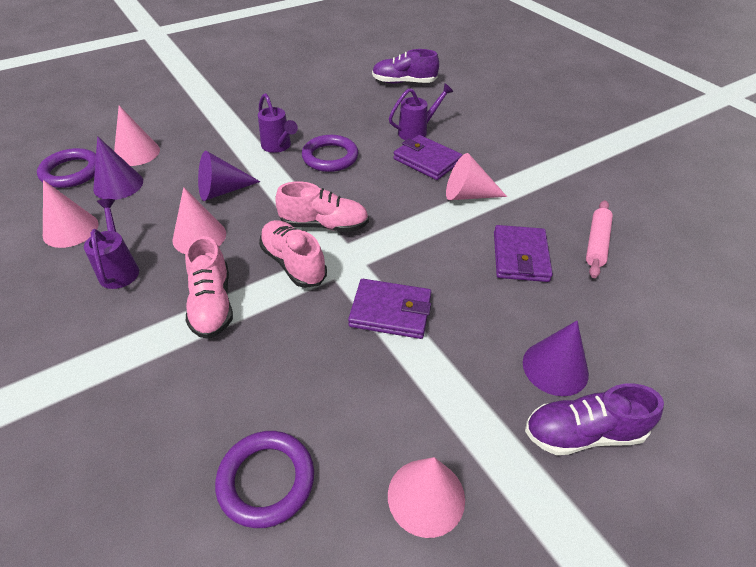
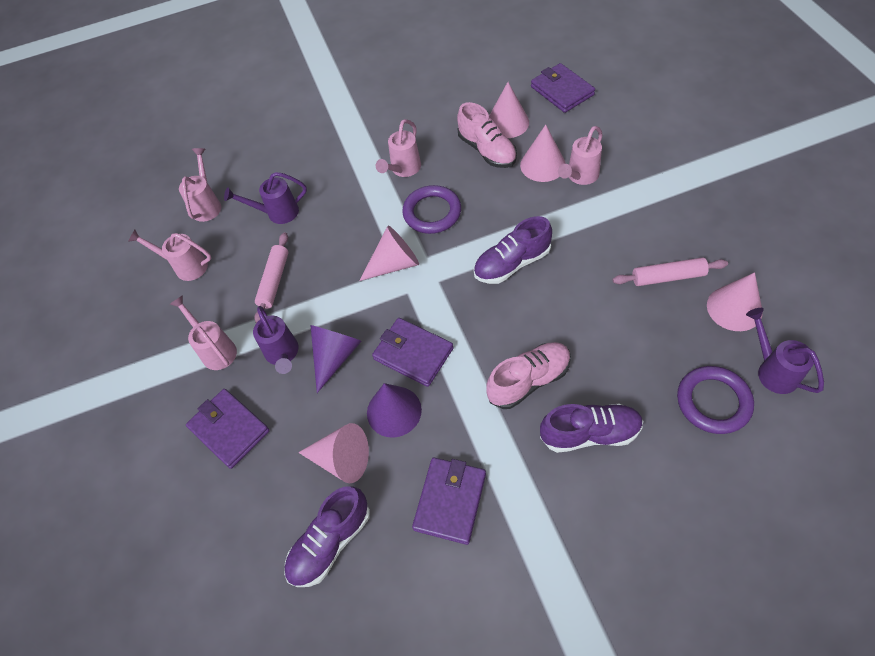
pink rolling pin: 1 -> 2
pink shoe: 3 -> 2
pink watering can: 0 -> 5
purple cone: 3 -> 2
purple ring: 3 -> 2
purple shoe: 2 -> 3
purple wallet: 3 -> 4

